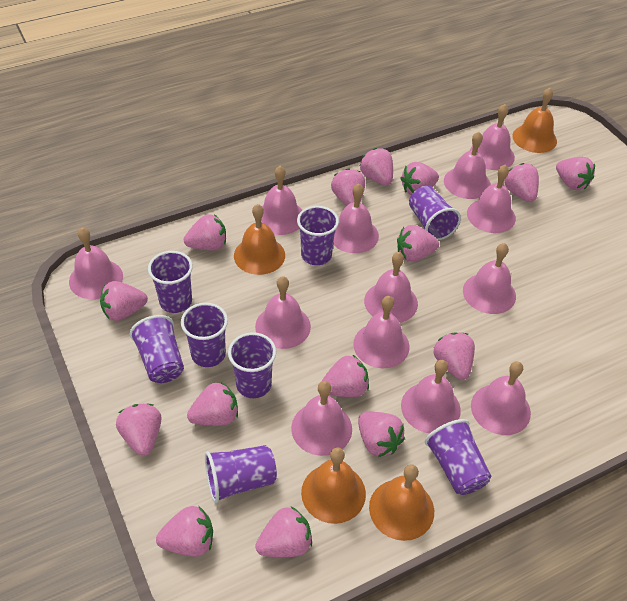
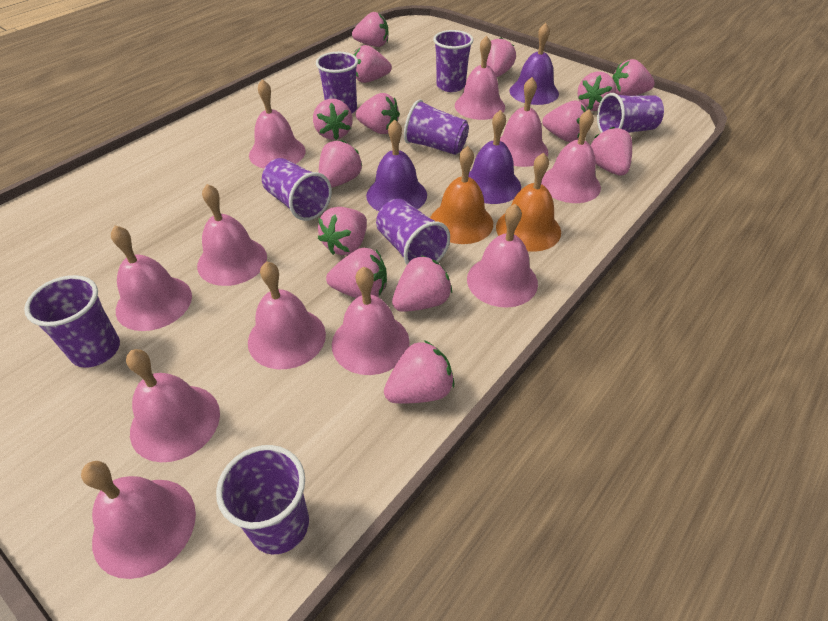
orange bell: 4 -> 2
pink bell: 13 -> 11
pink strawberry: 15 -> 14
purple bell: 0 -> 3

